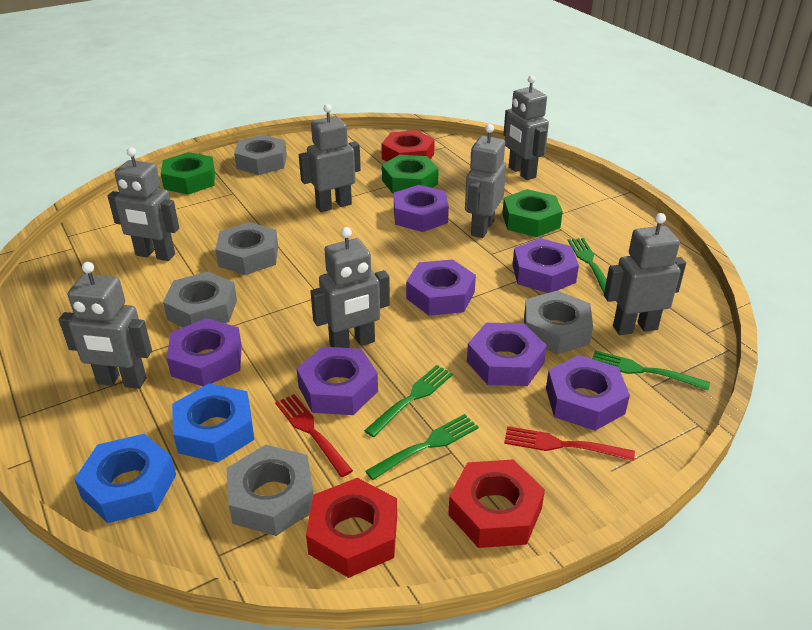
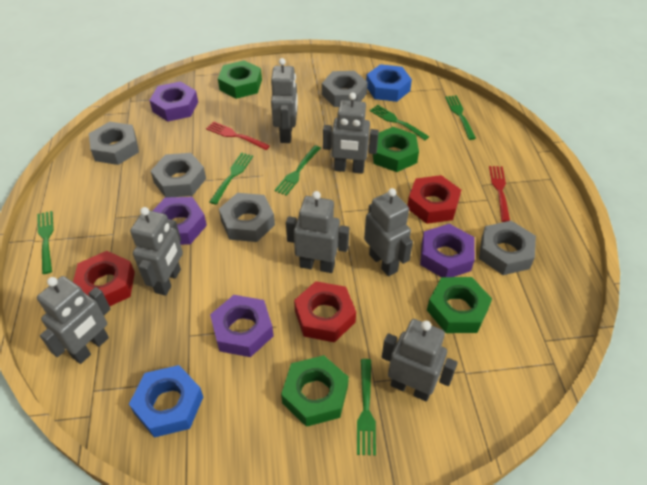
green fork: 4 -> 6
green nut: 3 -> 4
purple nut: 7 -> 4

